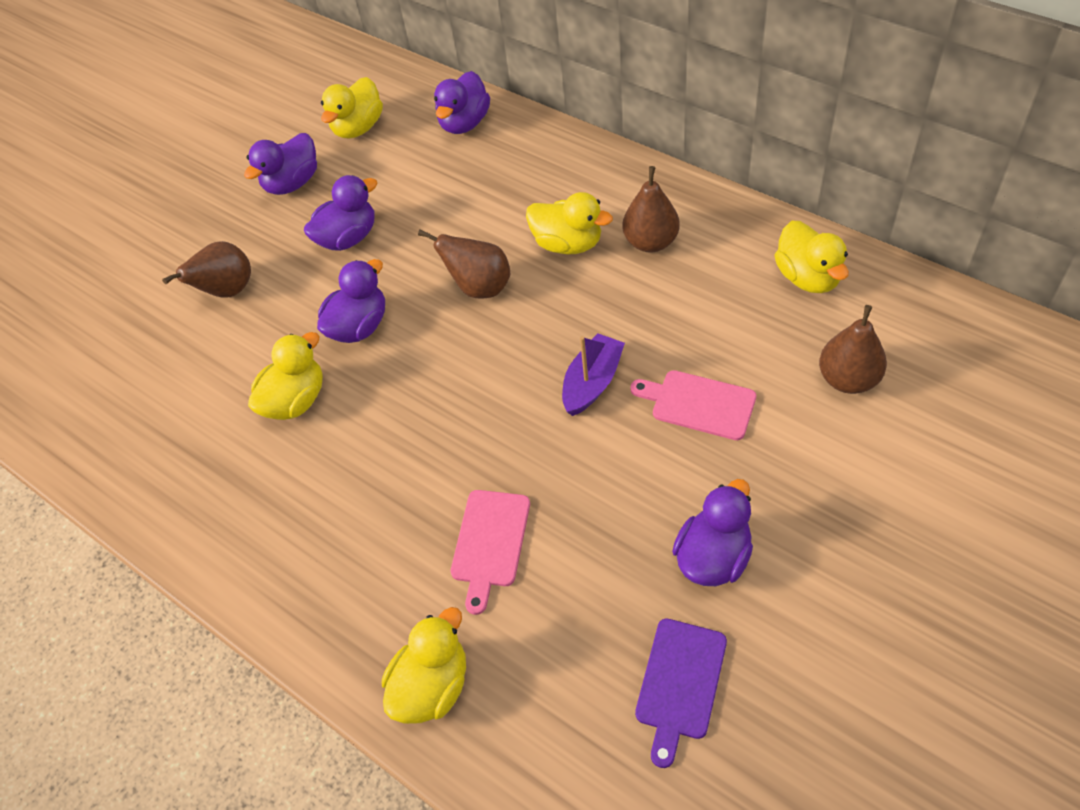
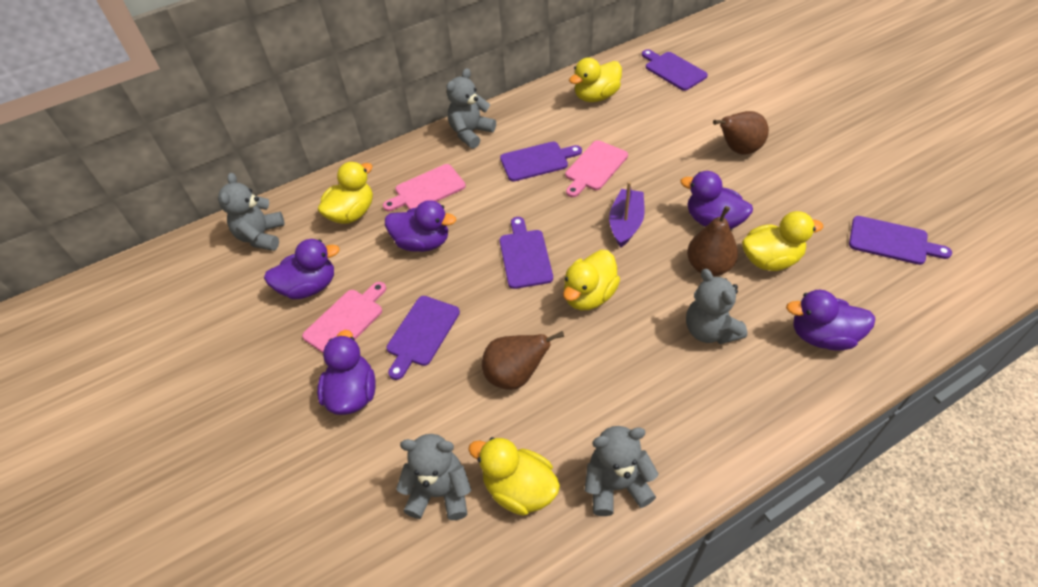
brown pear: 4 -> 3
grey teddy bear: 0 -> 5
pink cutting board: 2 -> 3
purple cutting board: 1 -> 5

